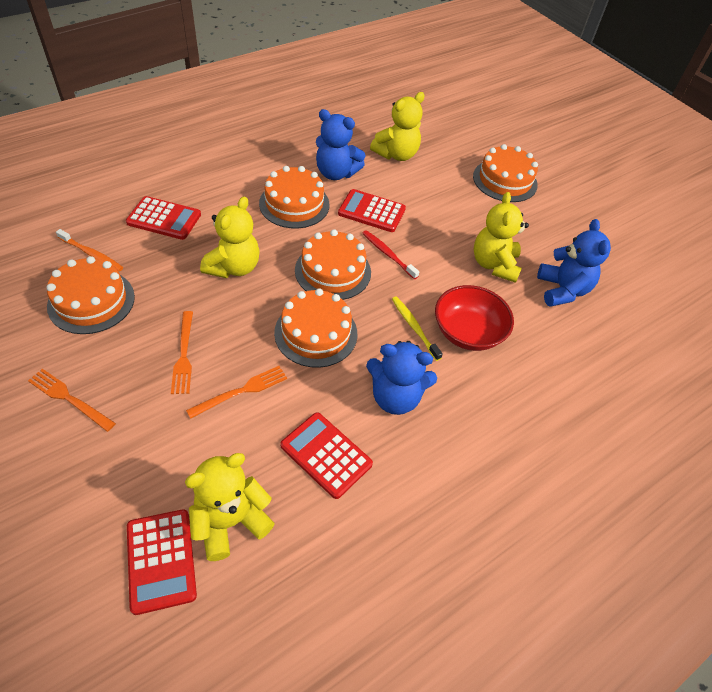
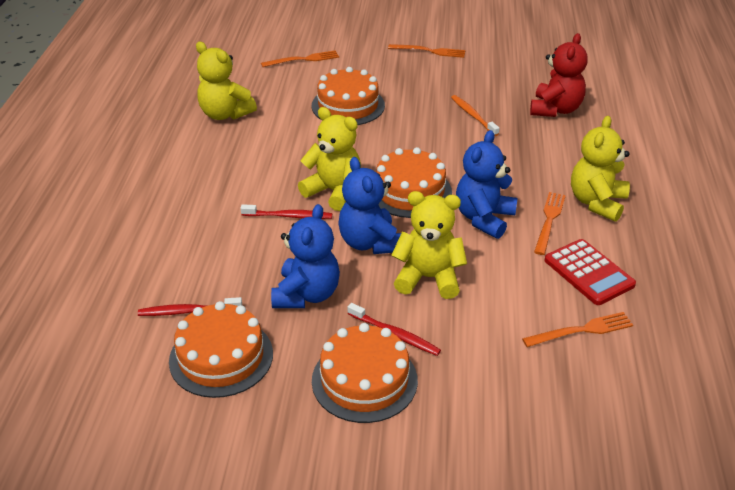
orange cake: 5 -> 4
orange fork: 3 -> 4
red bowl: 1 -> 0
red calculator: 4 -> 1
red teddy bear: 0 -> 1
red toothbrush: 1 -> 3
yellow toothbrush: 1 -> 0

